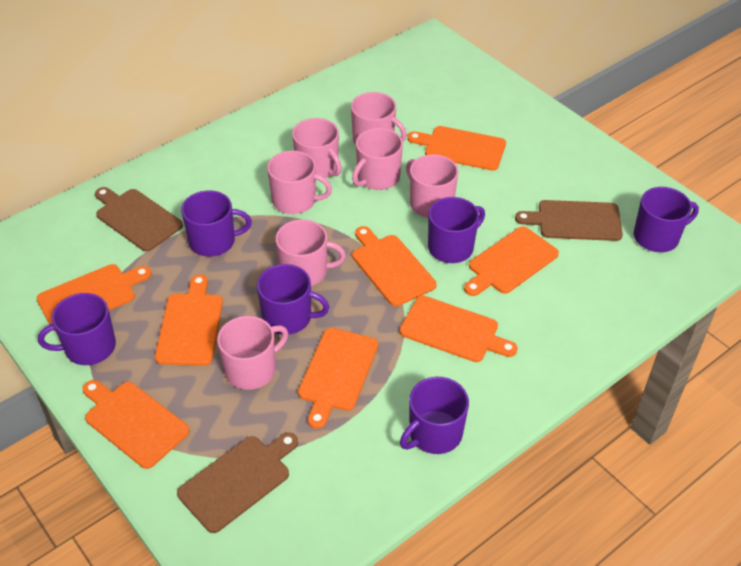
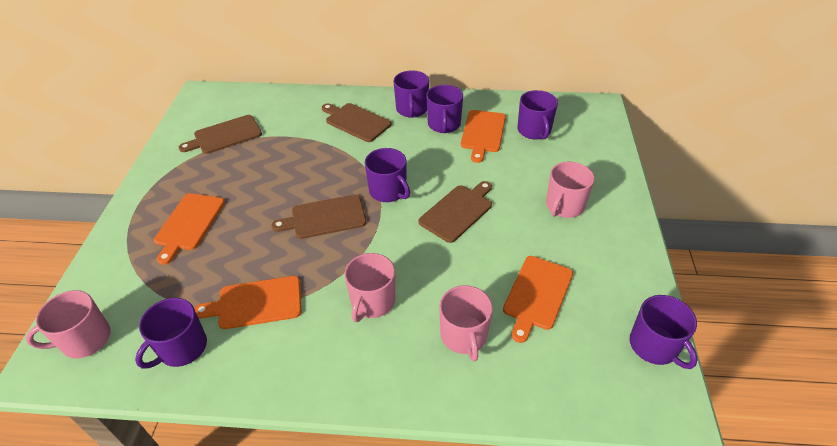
brown cutting board: 3 -> 4
orange cutting board: 8 -> 4
pink mug: 7 -> 4

